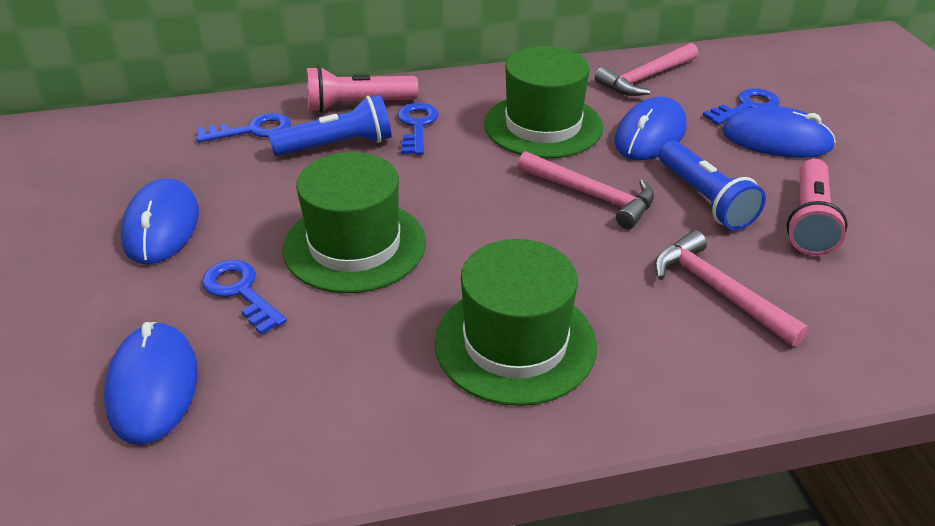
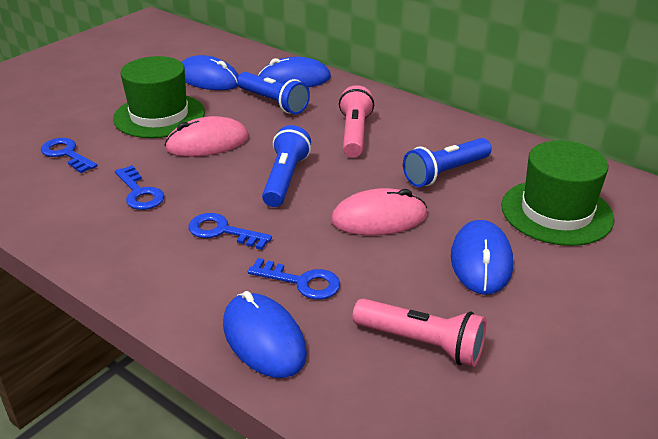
blue flashlight: 2 -> 3
green hat: 3 -> 2
pink hammer: 3 -> 0
pink mouse: 0 -> 2

